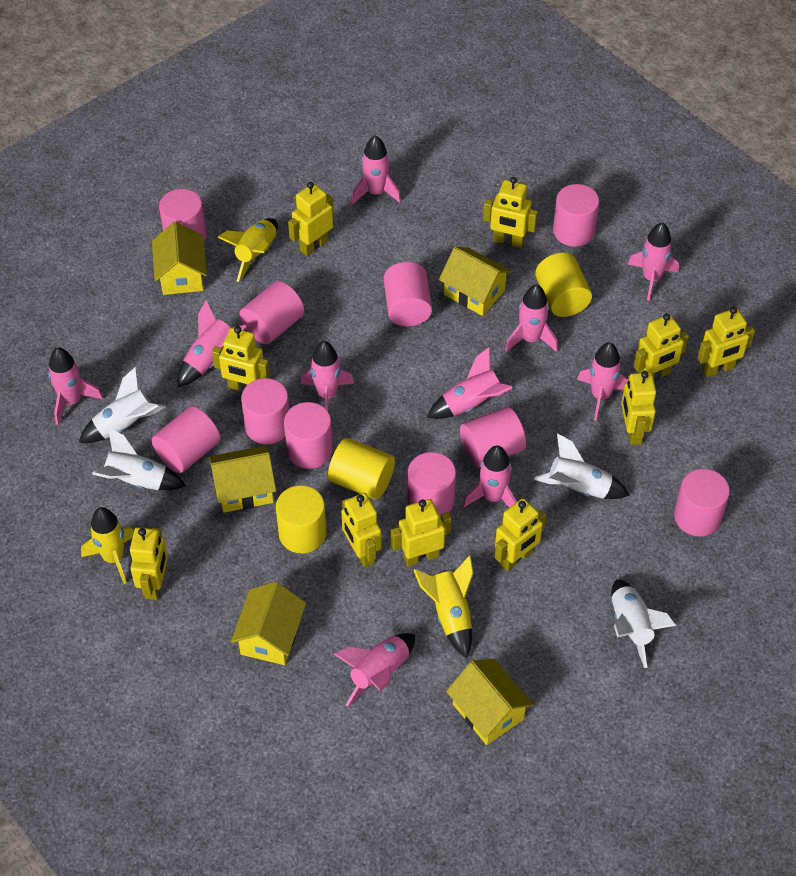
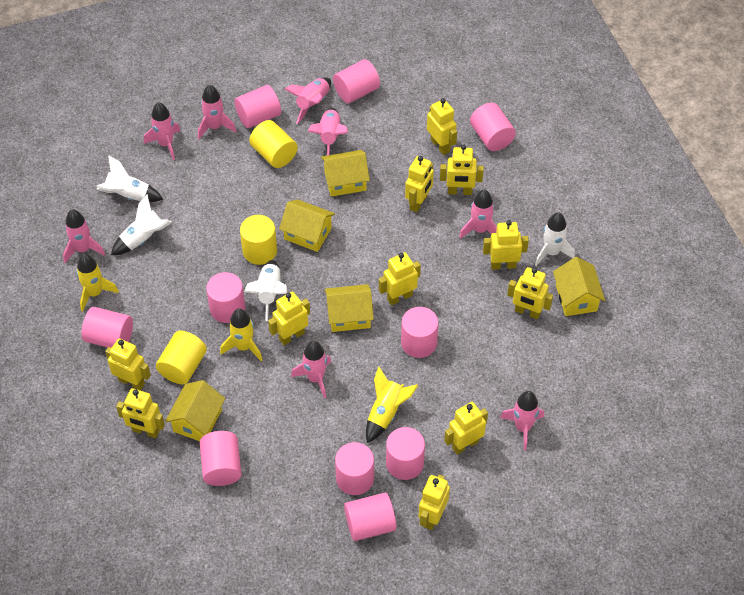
pink rocket: 10 -> 8
yellow robot: 10 -> 11

